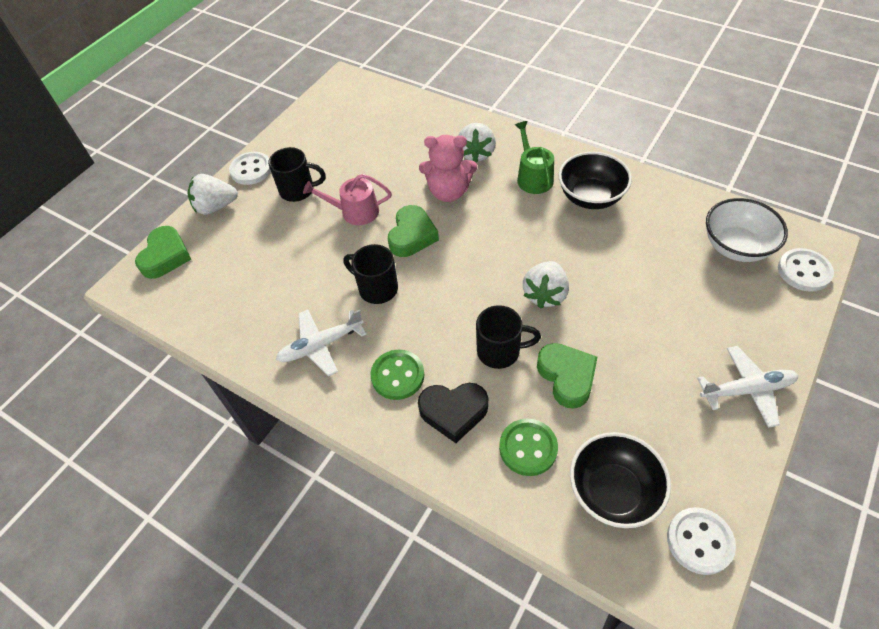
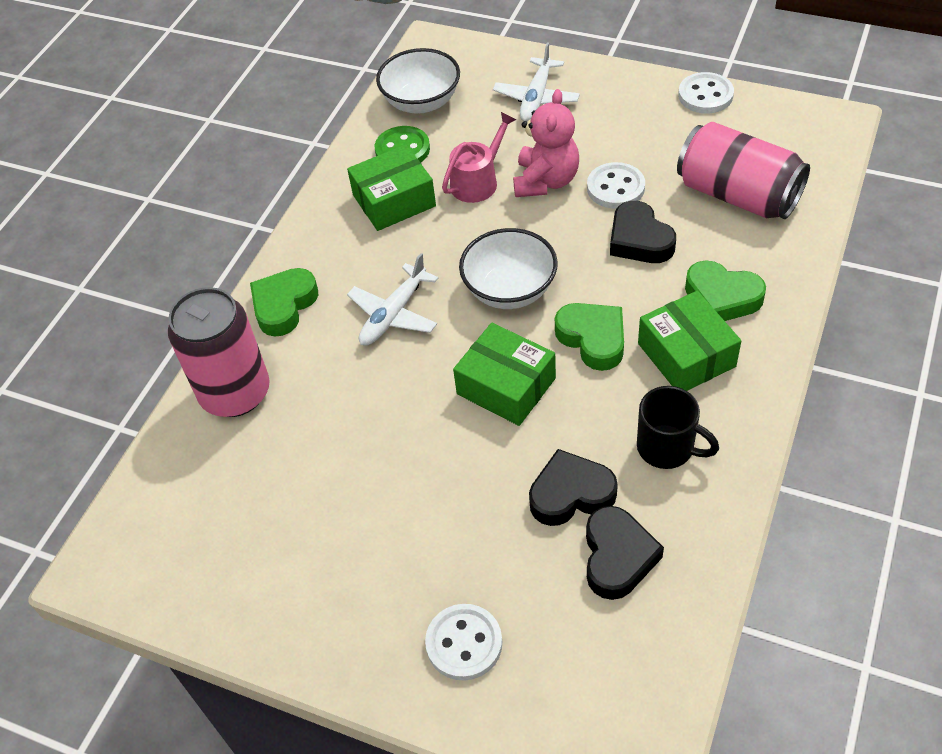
black bowl: 2 -> 0
black heart: 1 -> 3
black mug: 3 -> 1
green box: 0 -> 3
green button: 2 -> 1
green watering can: 1 -> 0
pink can: 0 -> 2
white bowl: 1 -> 2
white strawberry: 3 -> 0

